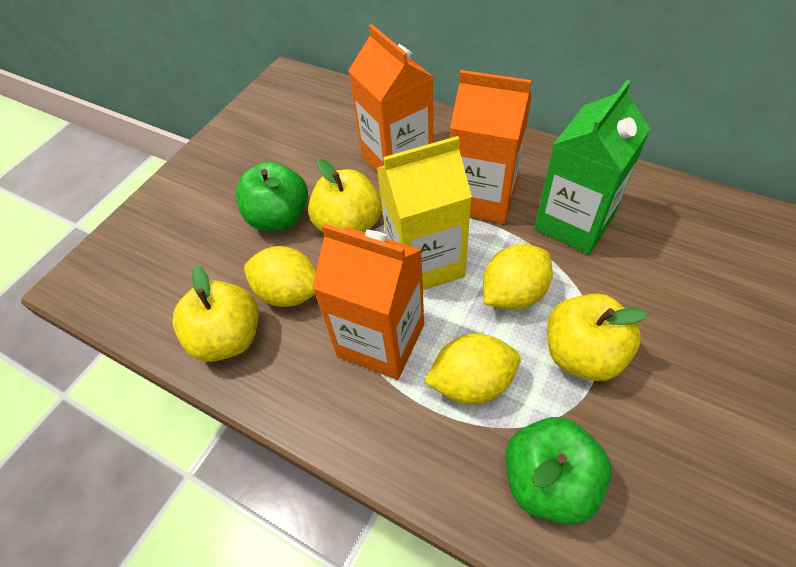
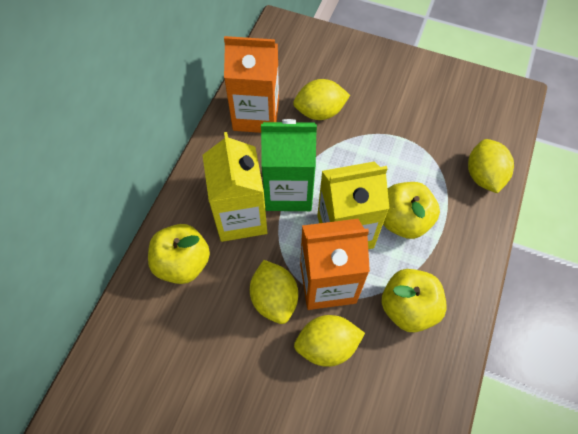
green apple: 2 -> 0
orange carton: 3 -> 2
yellow carton: 1 -> 2
yellow lemon: 3 -> 4

